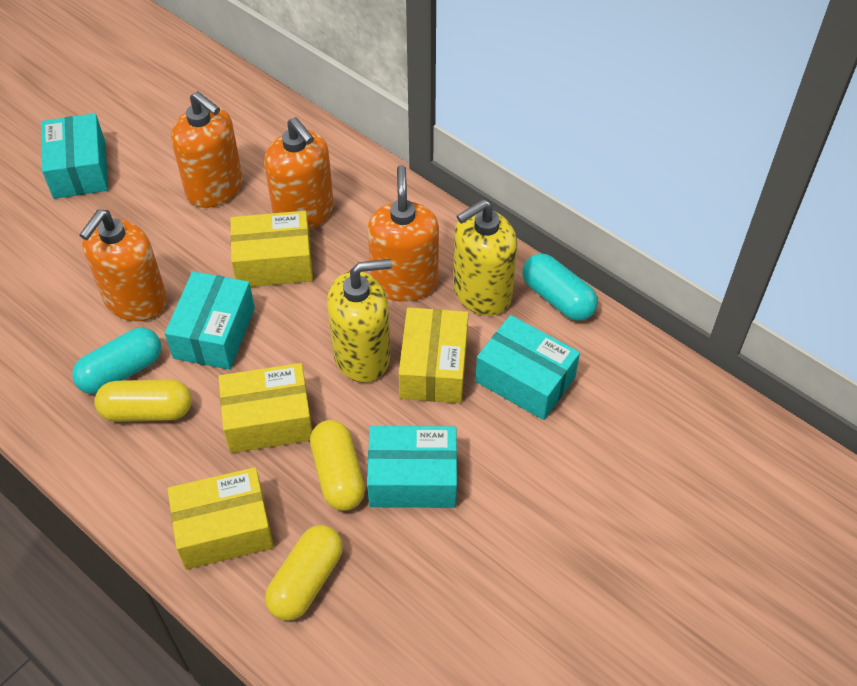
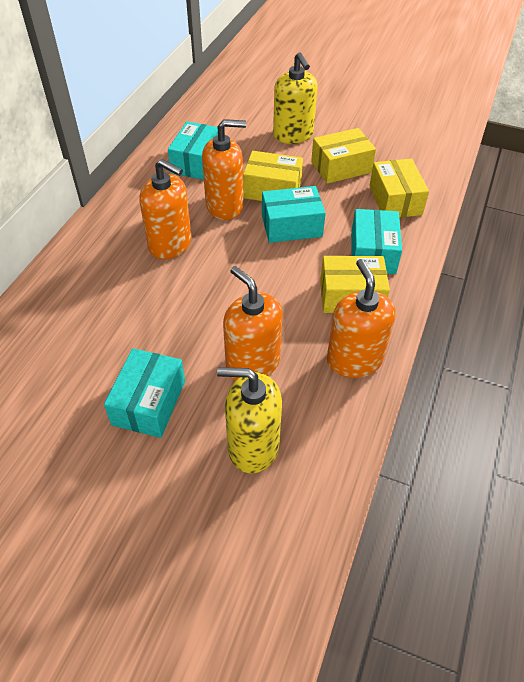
turquoise capsule: 2 -> 0
yellow capsule: 3 -> 0

